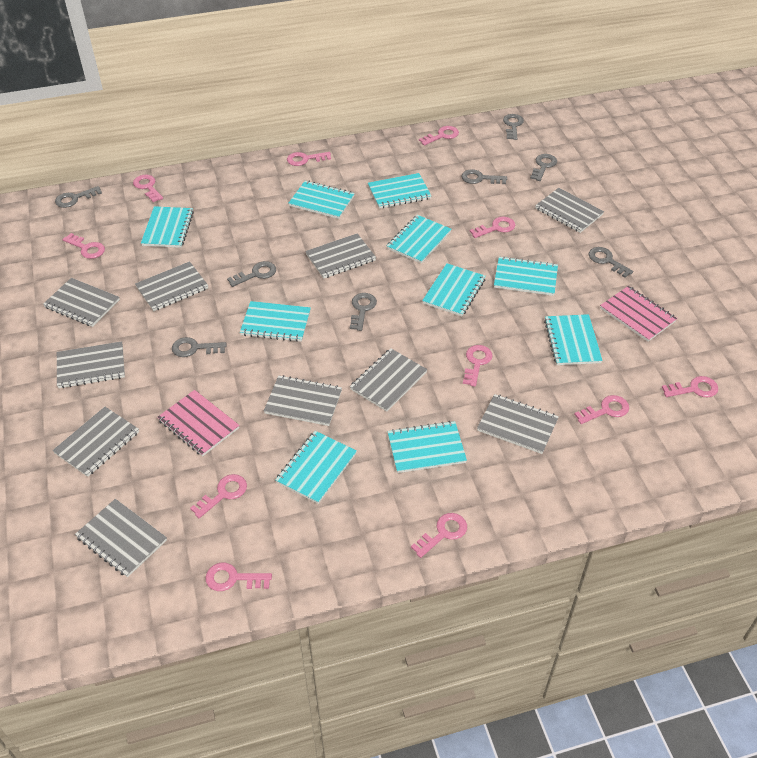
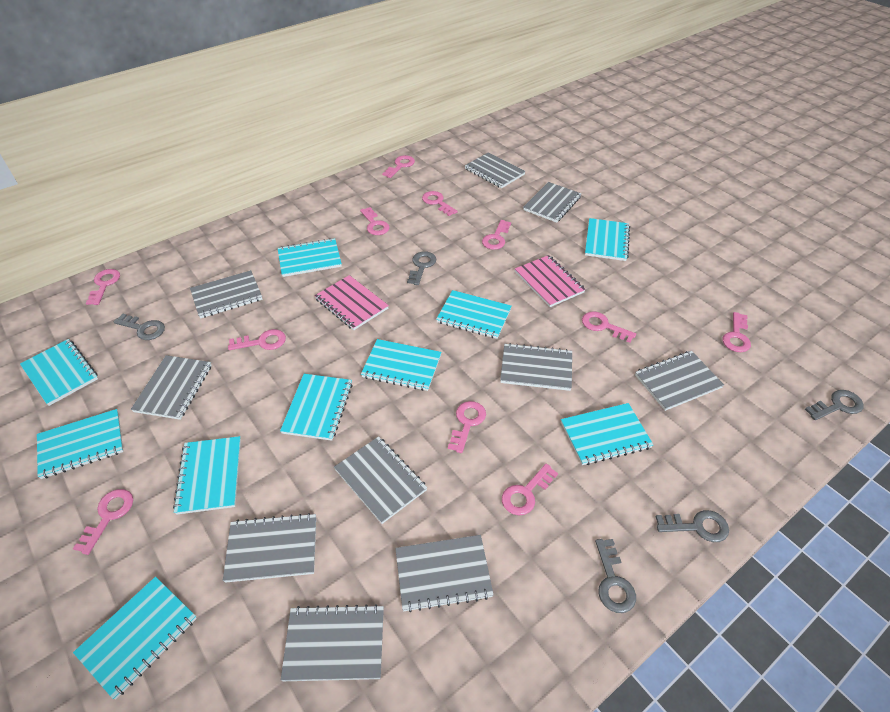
grey key: 8 -> 5

